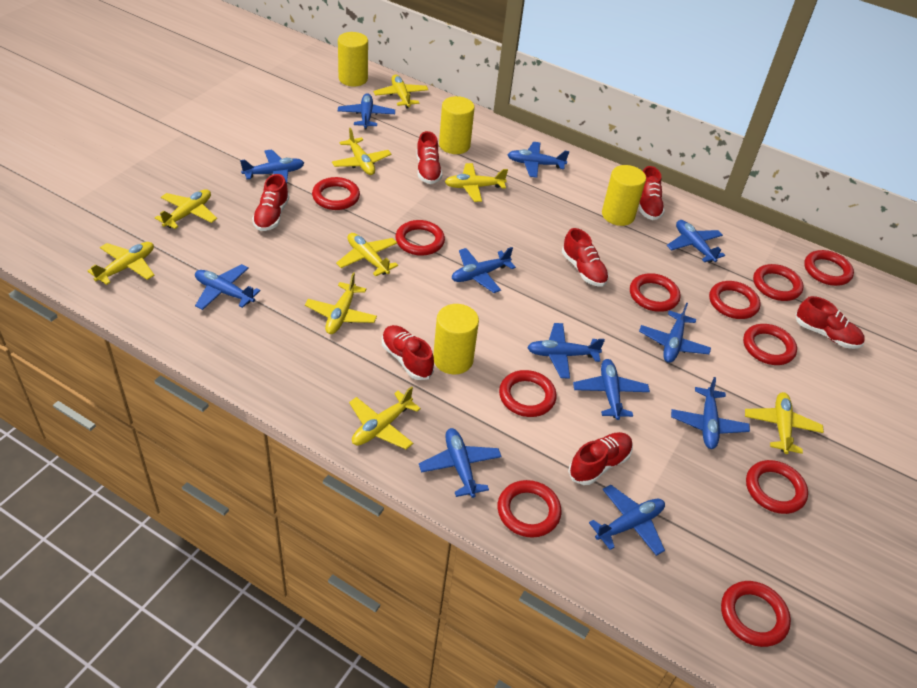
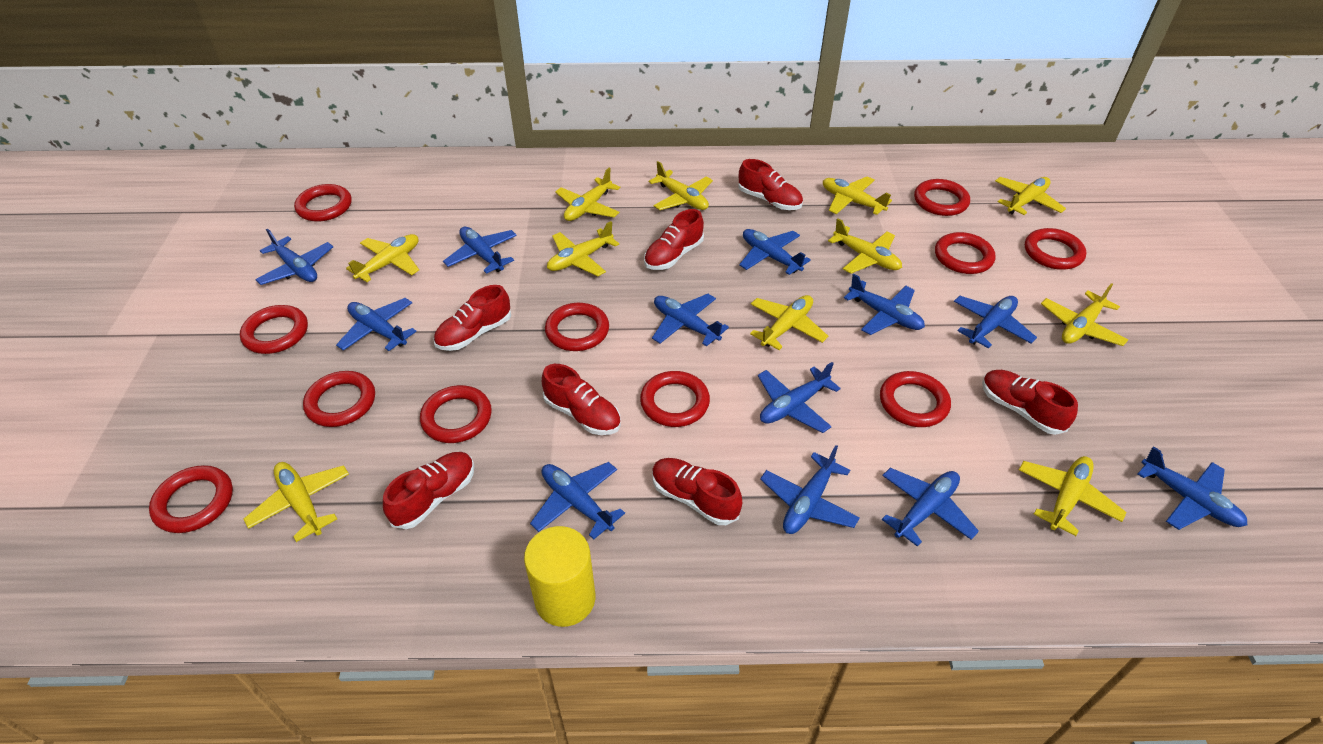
yellow cylinder: 4 -> 1
yellow plane: 9 -> 11

